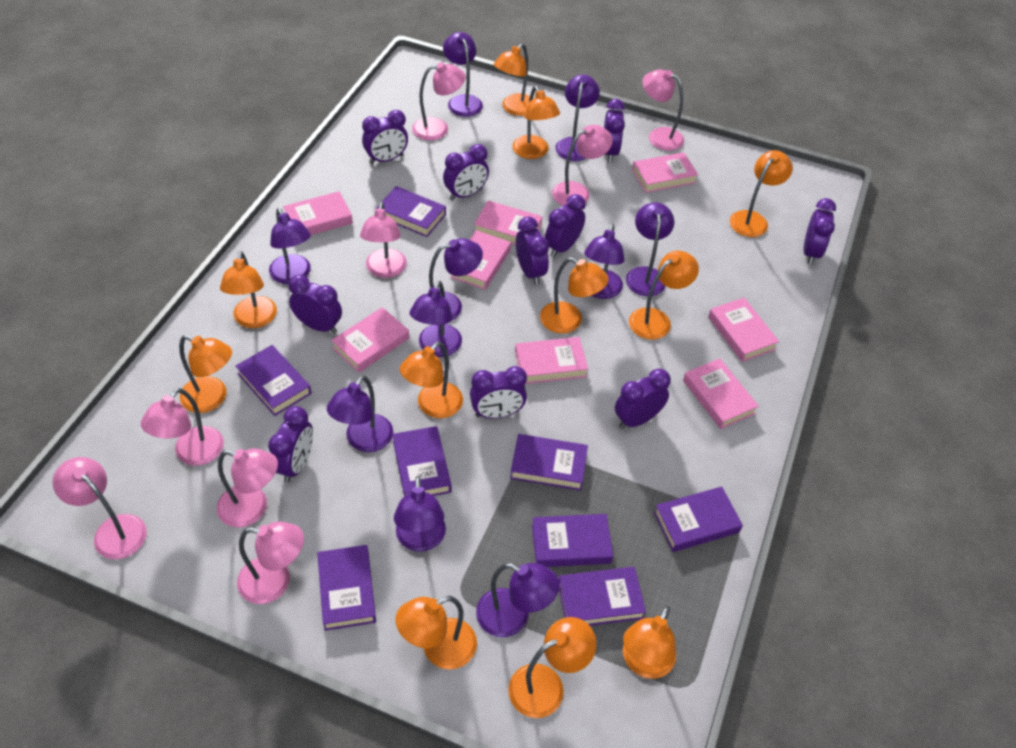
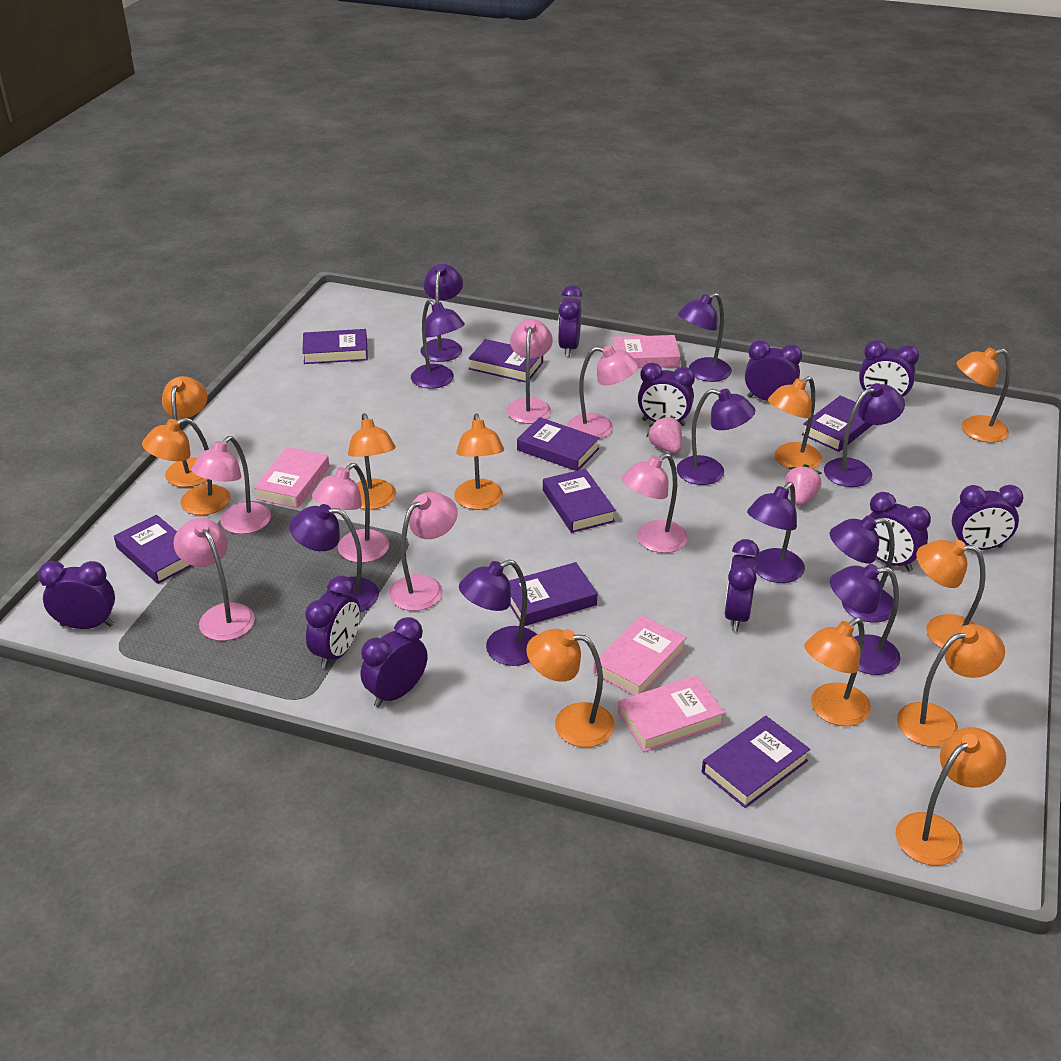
pink book: 8 -> 4
pink lamp: 8 -> 7
pink strawberry: 0 -> 2

